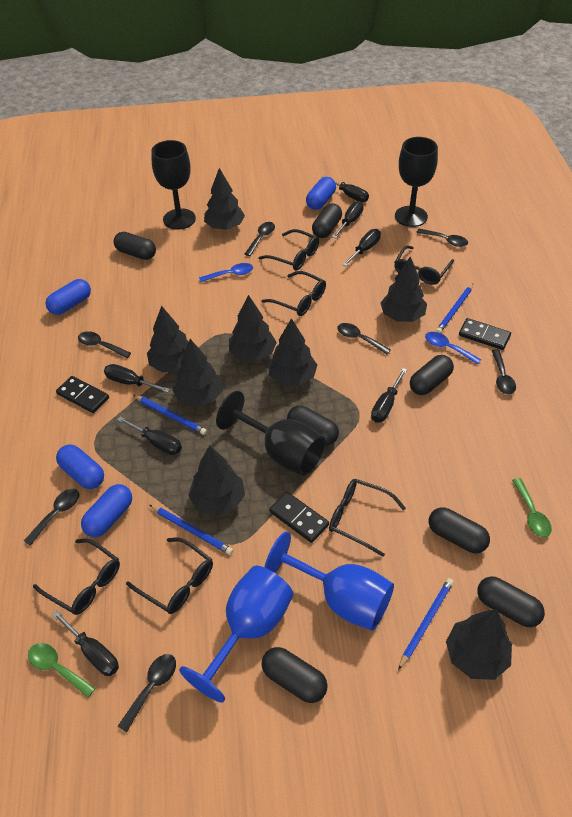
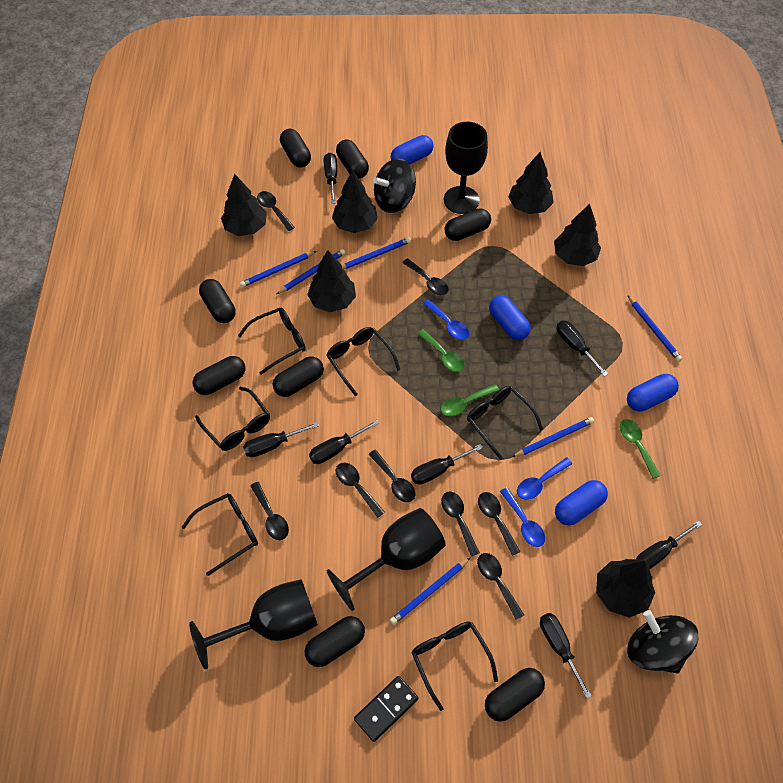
black capsule: 7 -> 8
black domino: 3 -> 1
black spinning top: 0 -> 2
black spoon: 7 -> 8
black tree: 8 -> 6
blue goblet: 2 -> 0
blue pencil: 4 -> 6
blue spoon: 2 -> 3
green spoon: 2 -> 3

